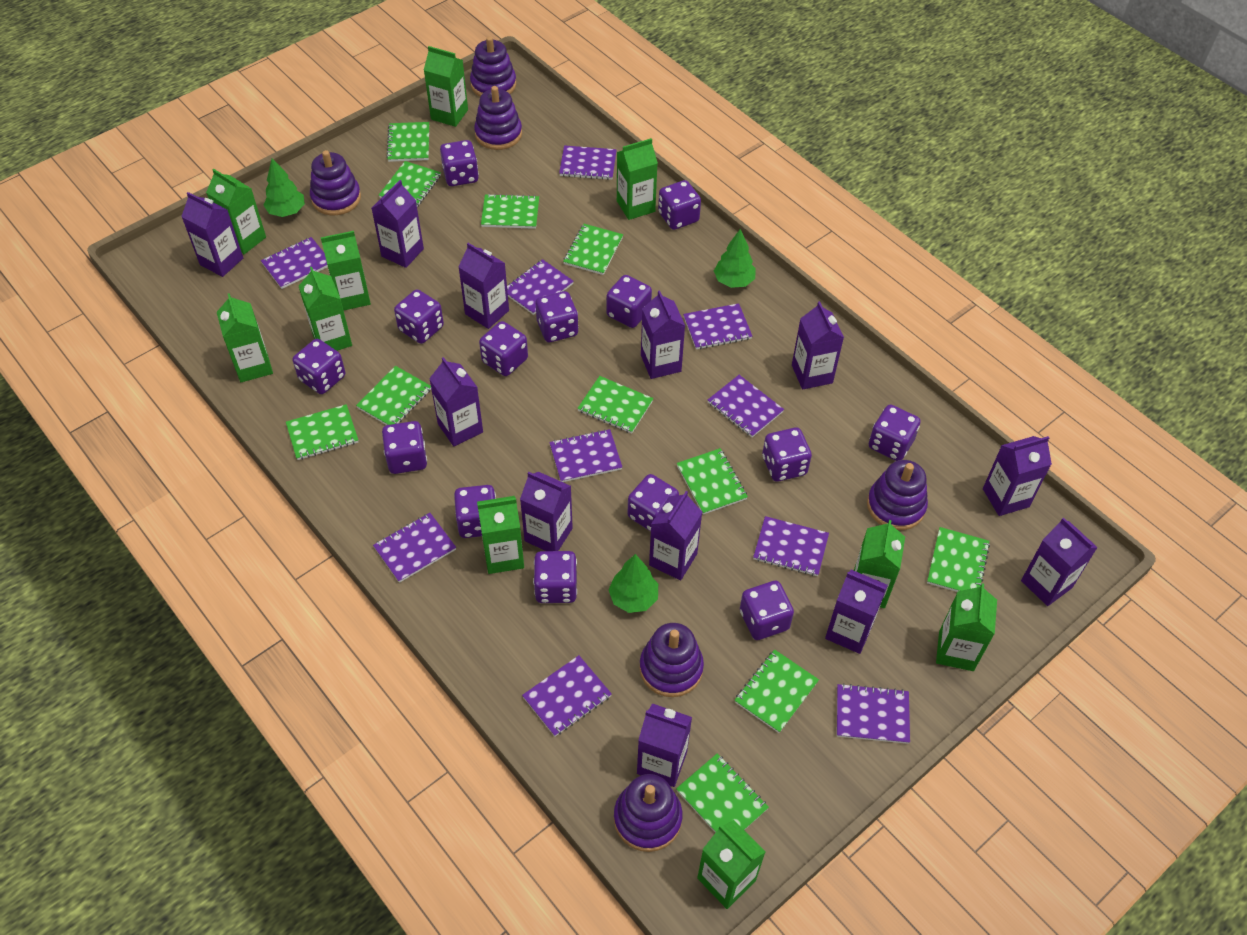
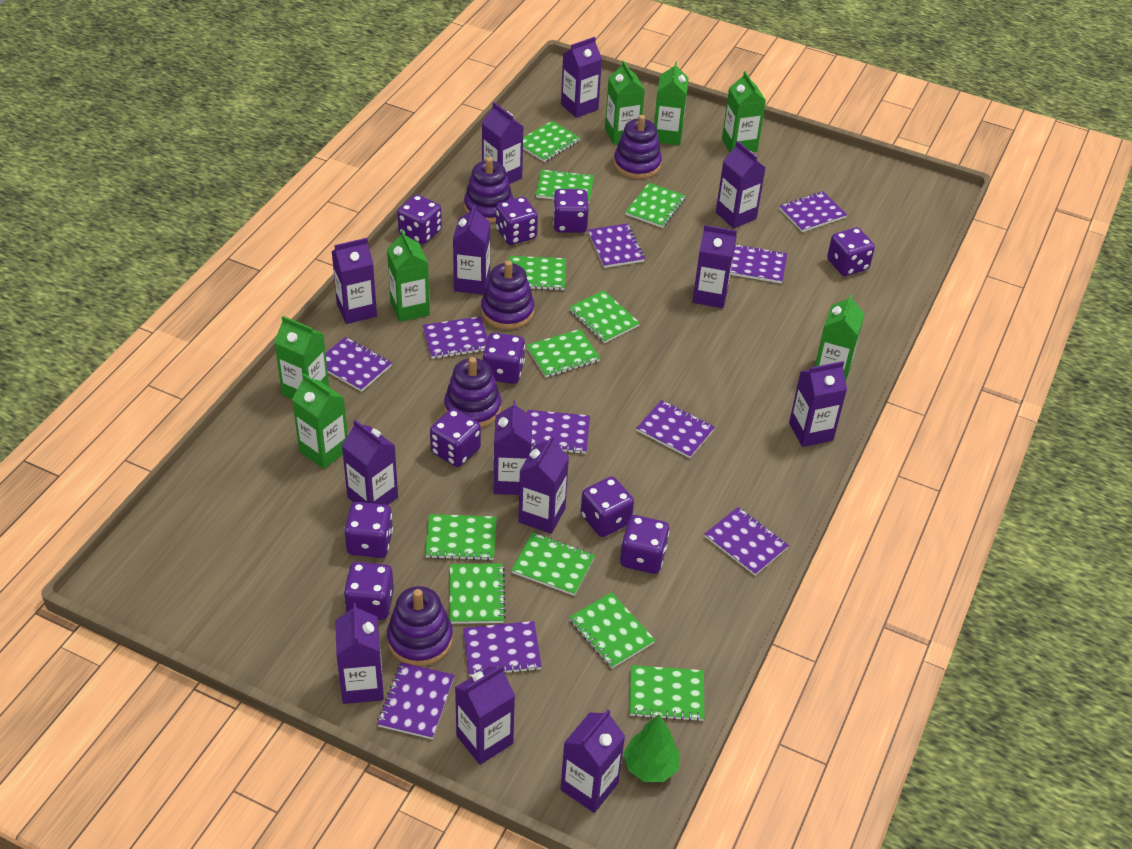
green carton: 10 -> 7
green tree: 3 -> 1
purple carton: 12 -> 13
purple dice: 14 -> 10
purple stacking toy: 6 -> 5

